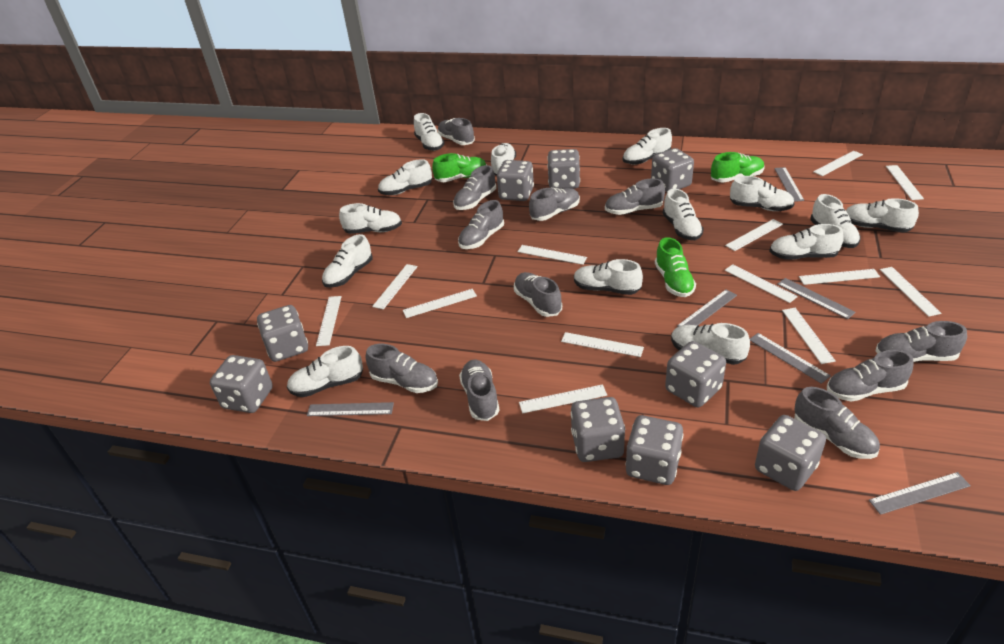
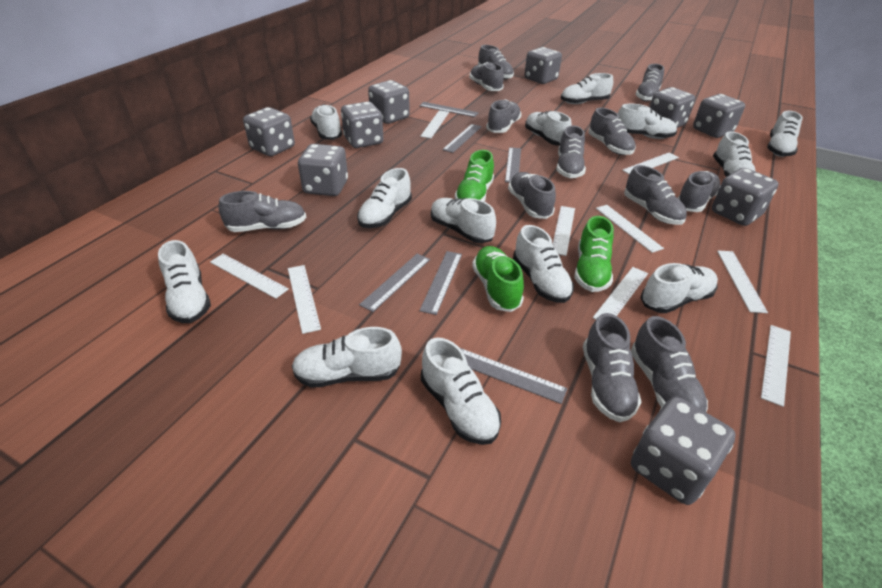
grey shoe: 11 -> 12
white ruler: 13 -> 9
white shoe: 14 -> 13

